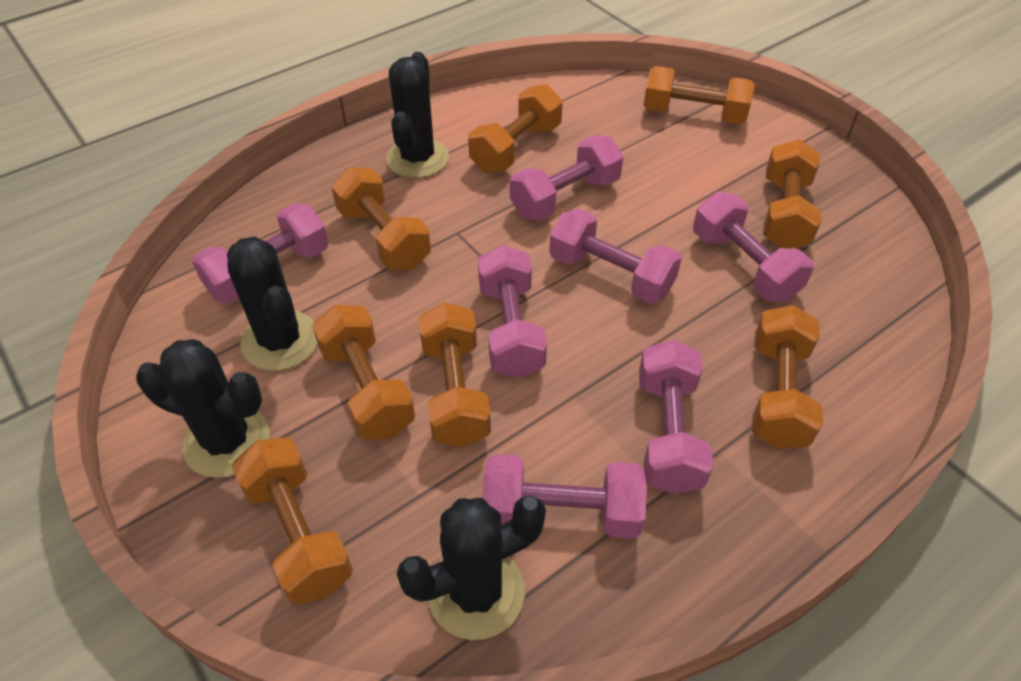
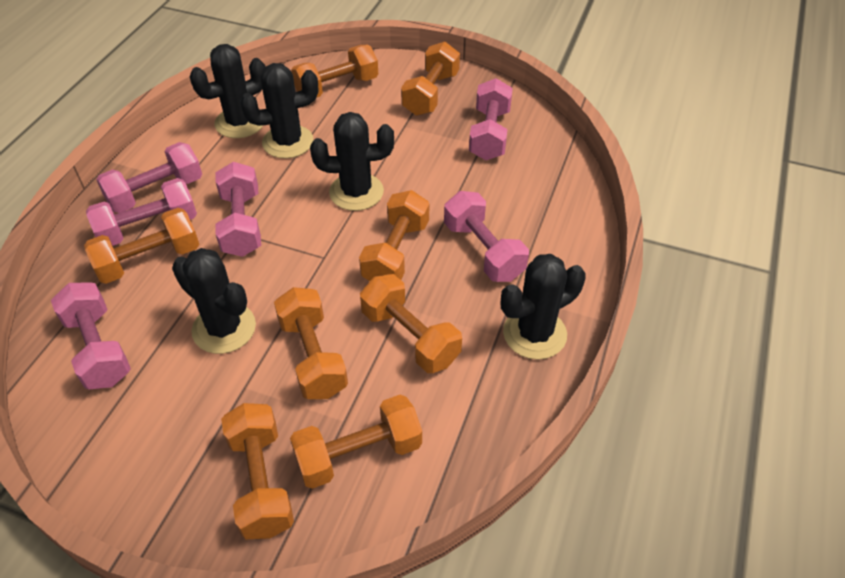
black cactus: 4 -> 5
pink dumbbell: 7 -> 6

